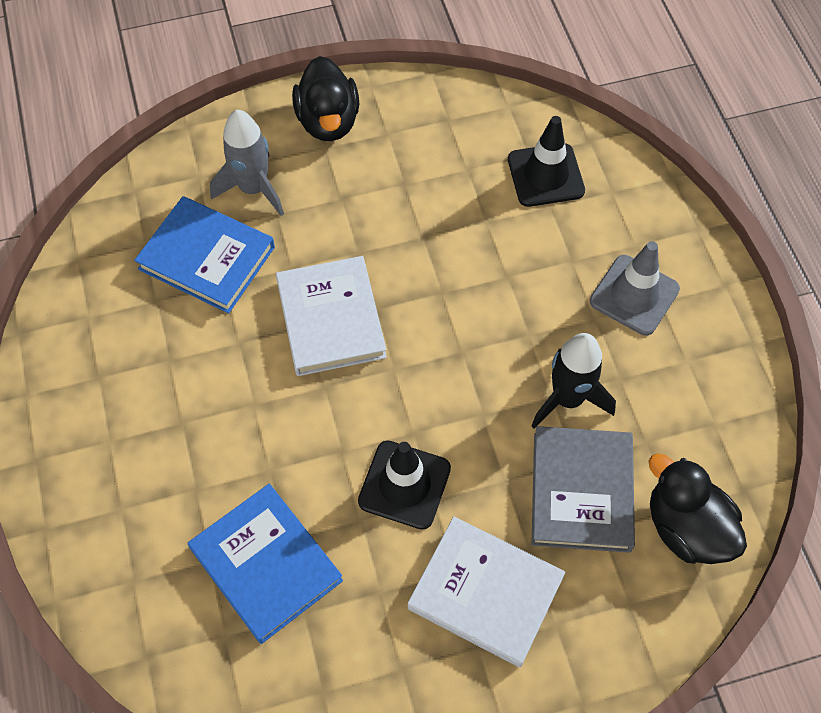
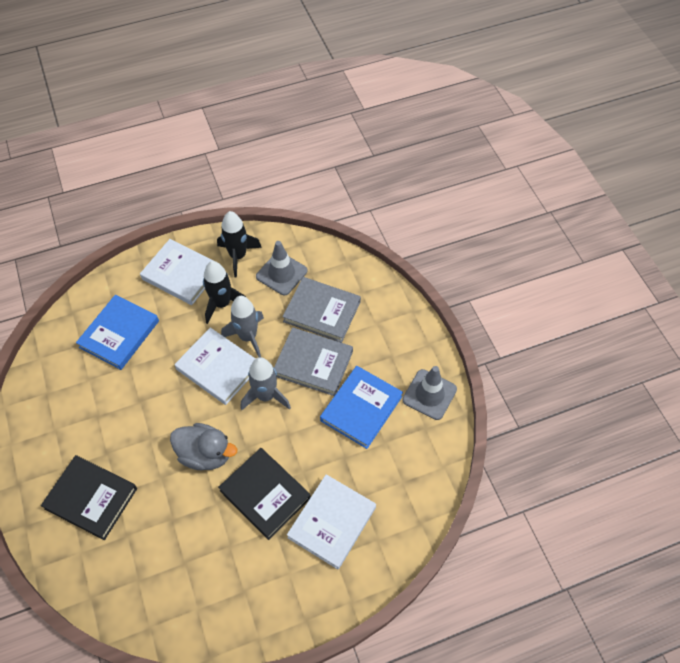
black book: 0 -> 2
black duck: 2 -> 0
black rocket: 1 -> 2
black traffic cone: 2 -> 0
grey book: 1 -> 2
grey duck: 0 -> 1
grey rocket: 1 -> 2
grey traffic cone: 1 -> 2
white book: 2 -> 3

